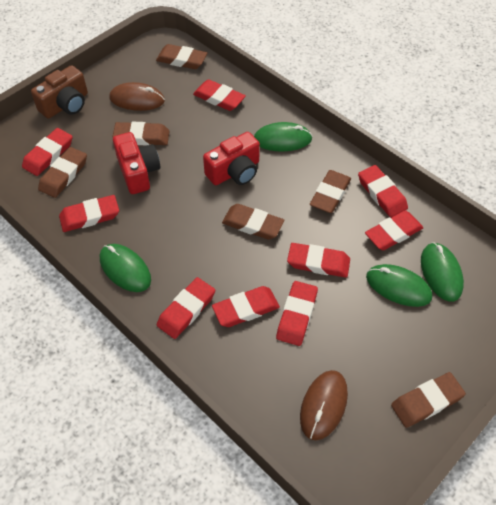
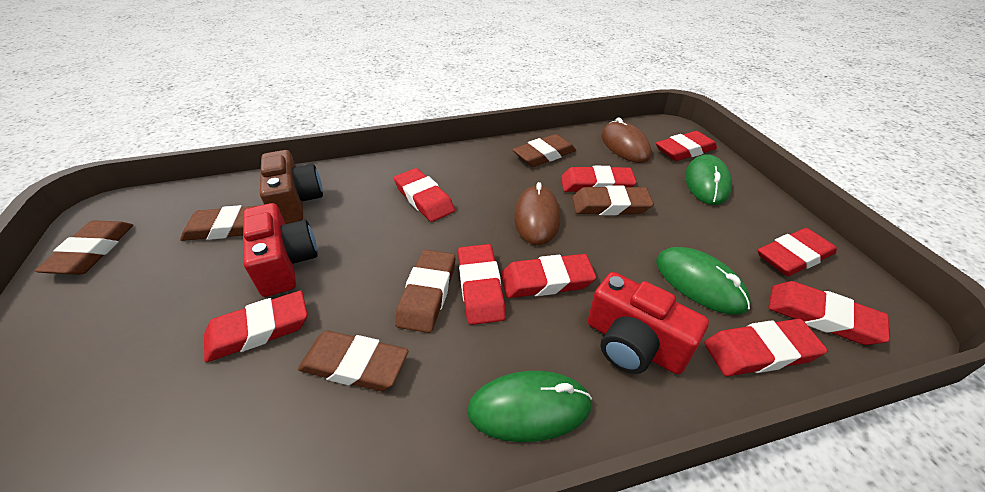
green mouse: 4 -> 3

